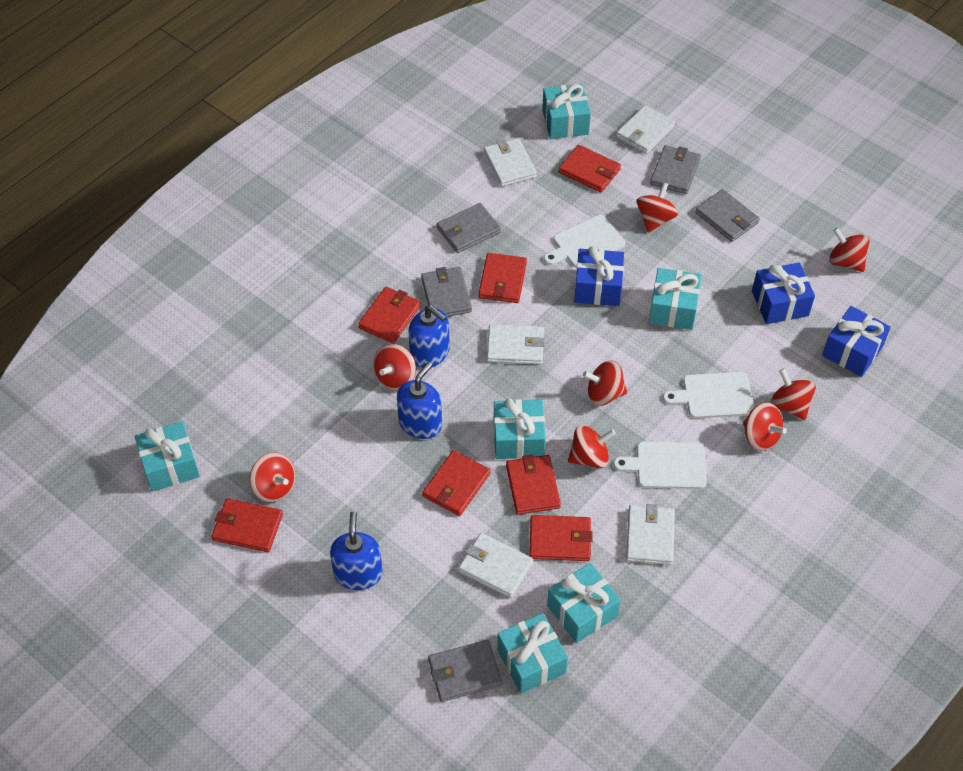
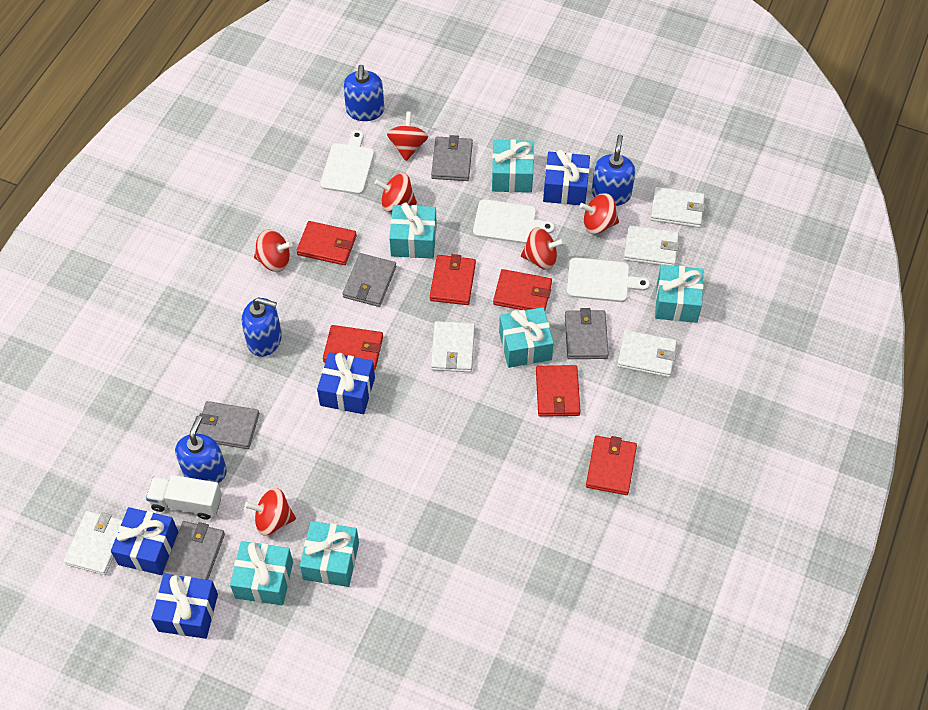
blue gift: 3 -> 4
blue soap dispenser: 3 -> 4
red spinning top: 8 -> 6
red wallet: 7 -> 6
white truck: 0 -> 1

